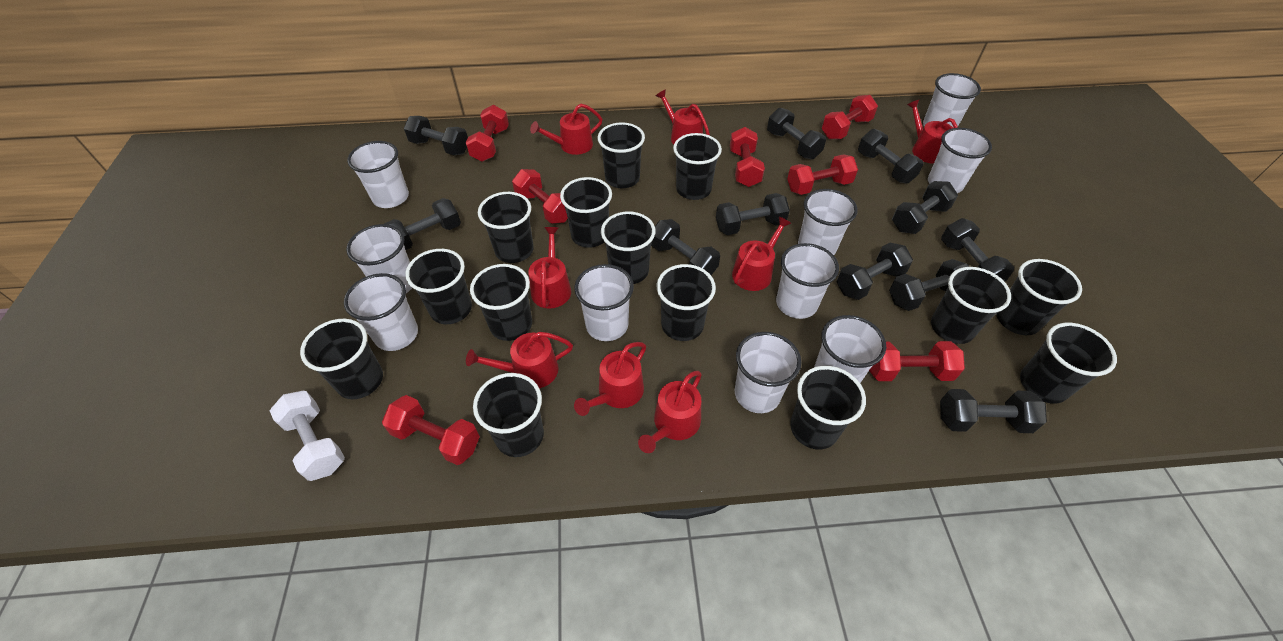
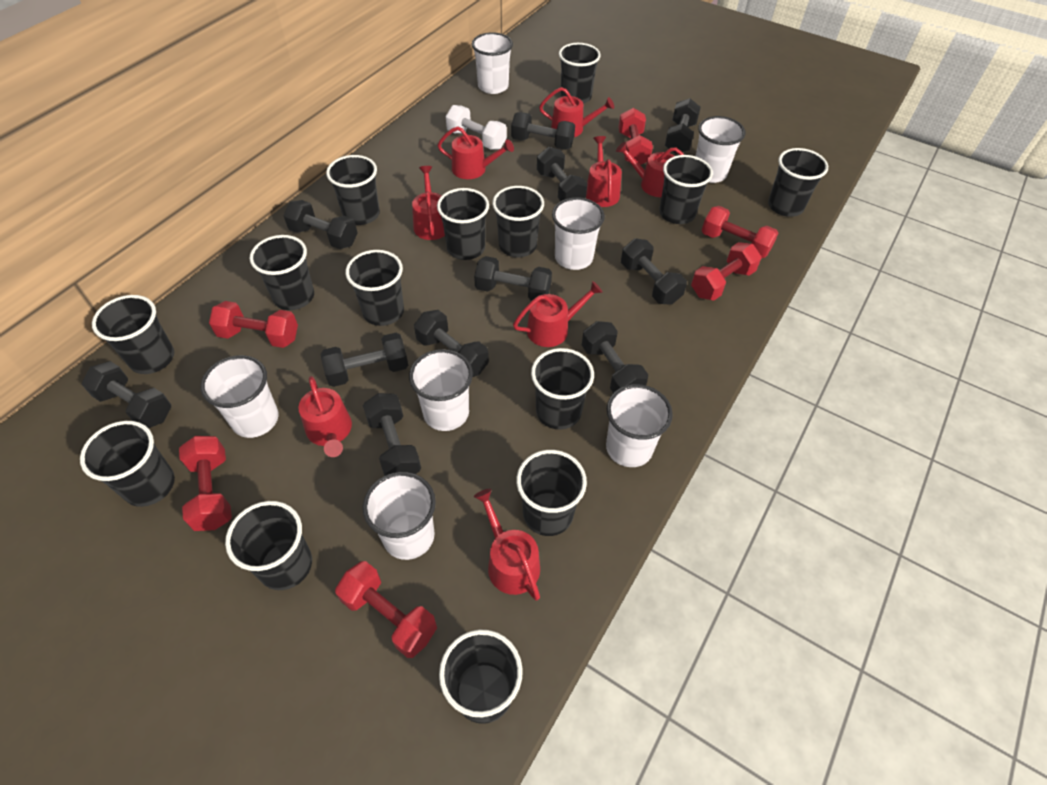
red dumbbell: 7 -> 6
white cup: 10 -> 7

